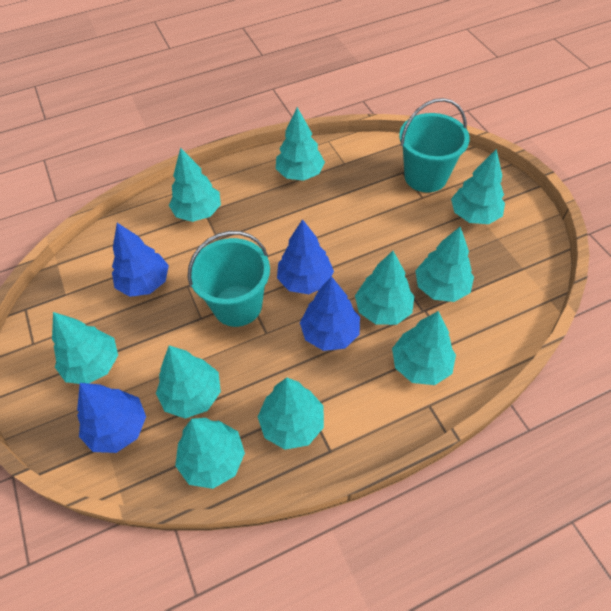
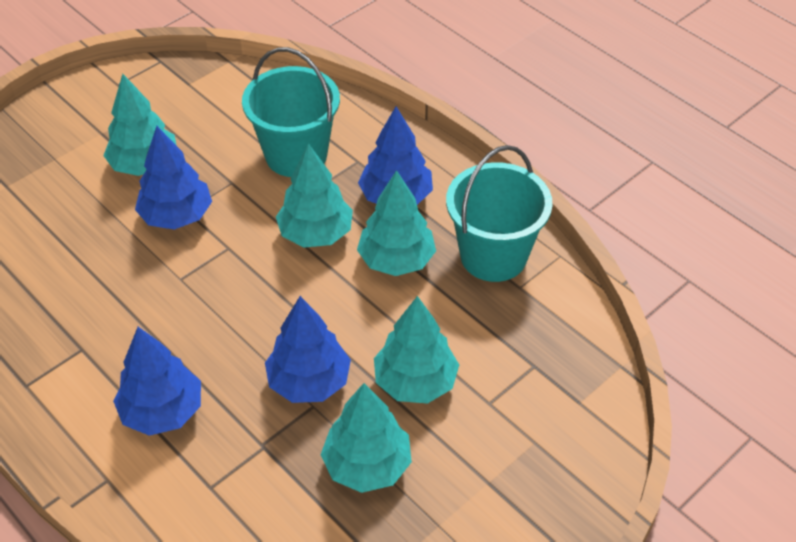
turquoise tree: 10 -> 5

